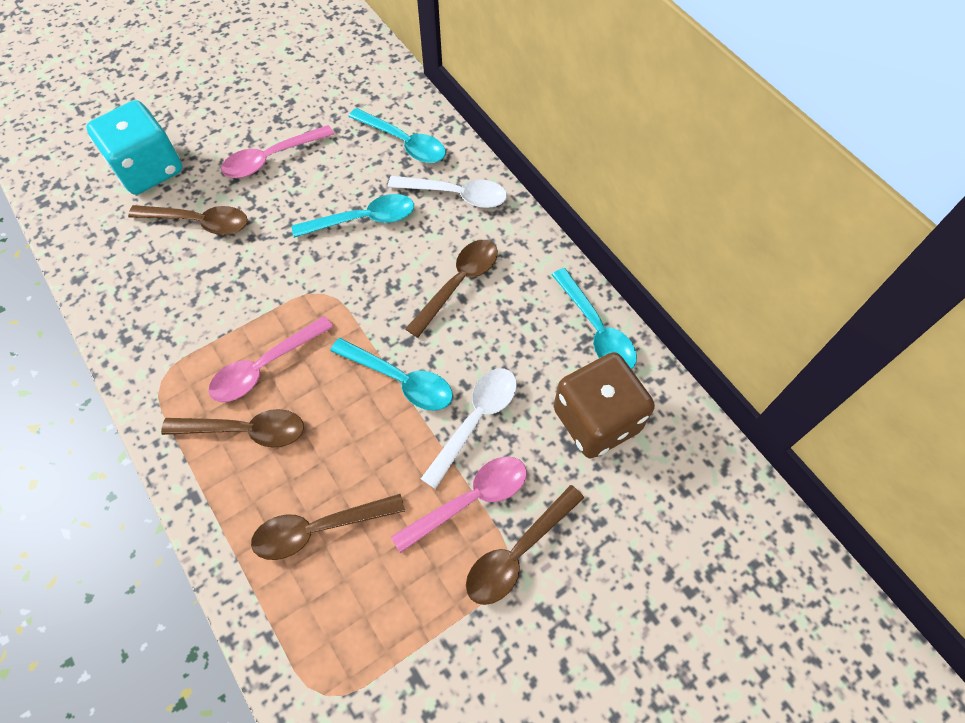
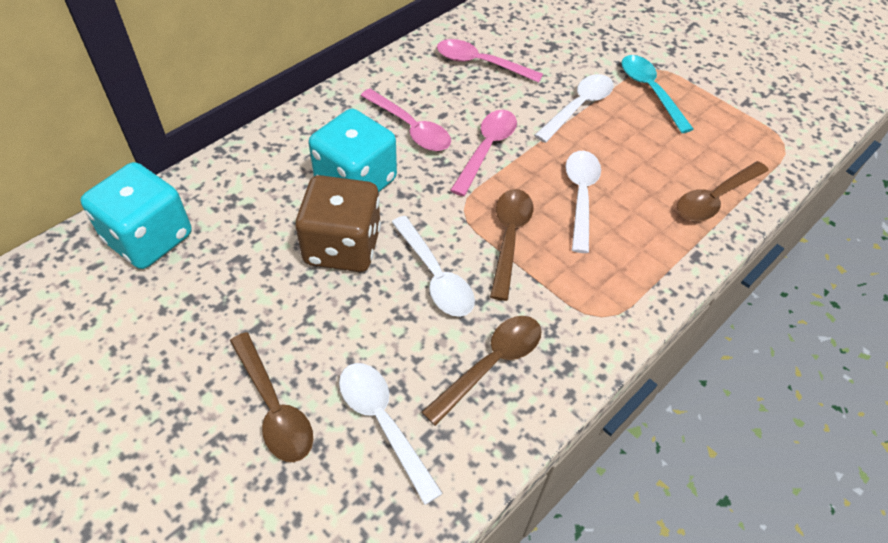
brown spoon: 5 -> 4
turquoise dice: 1 -> 2
turquoise spoon: 4 -> 1
white spoon: 2 -> 4

